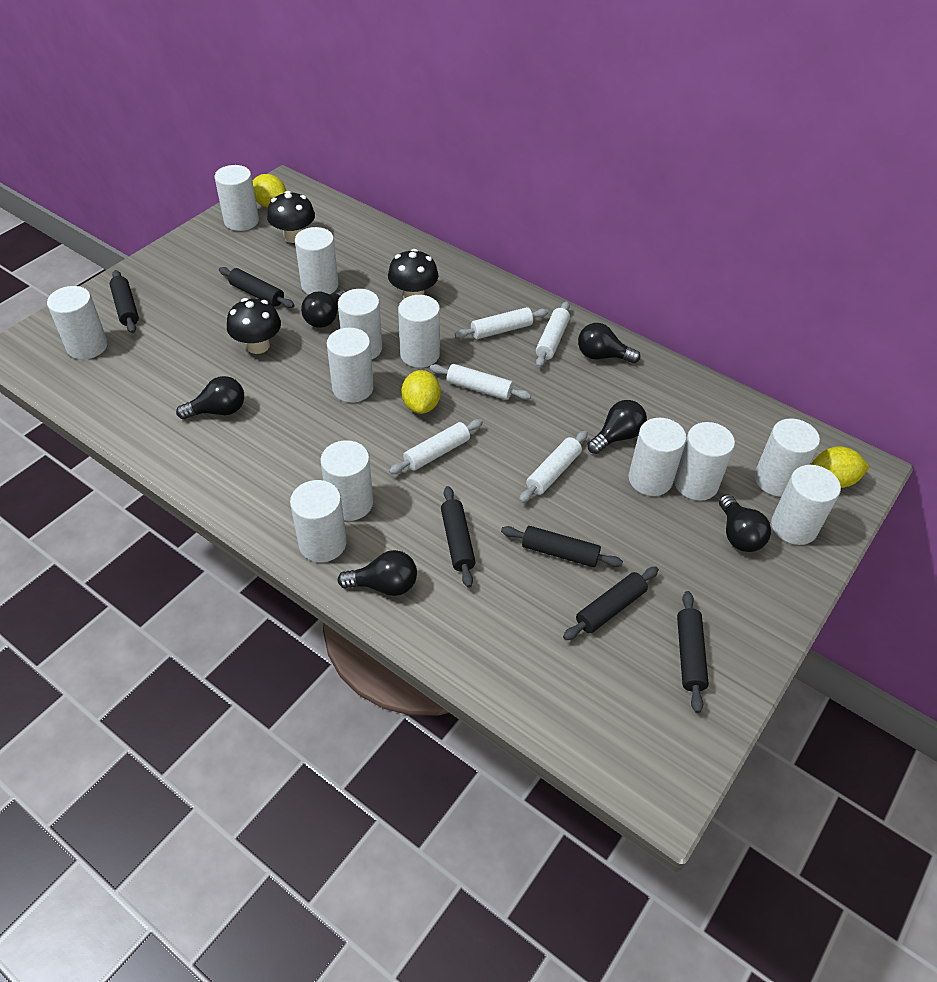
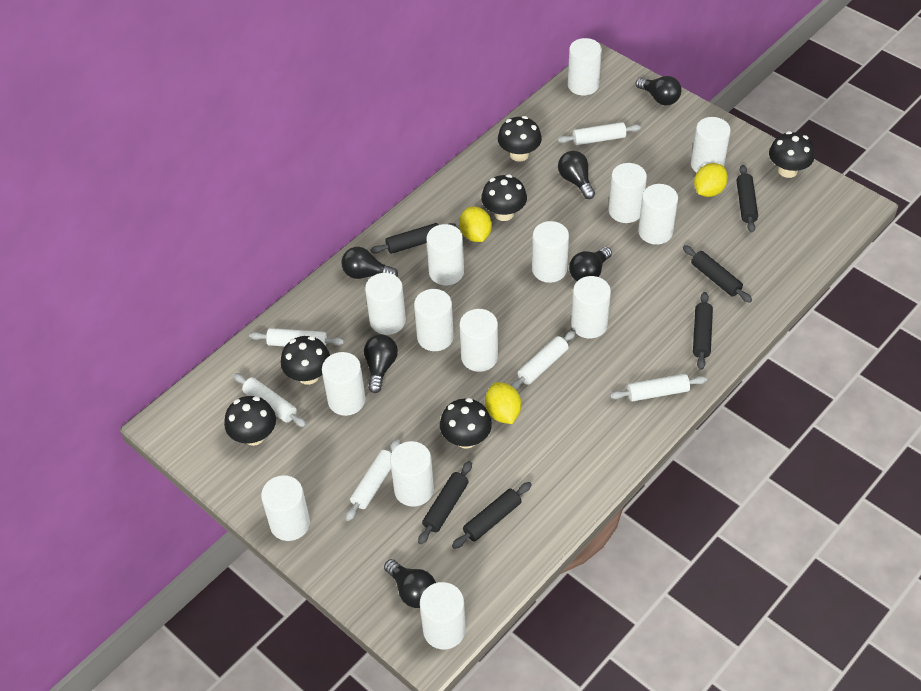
black mushroom: 3 -> 6
white cylinder: 12 -> 14
white rolling pin: 5 -> 6

